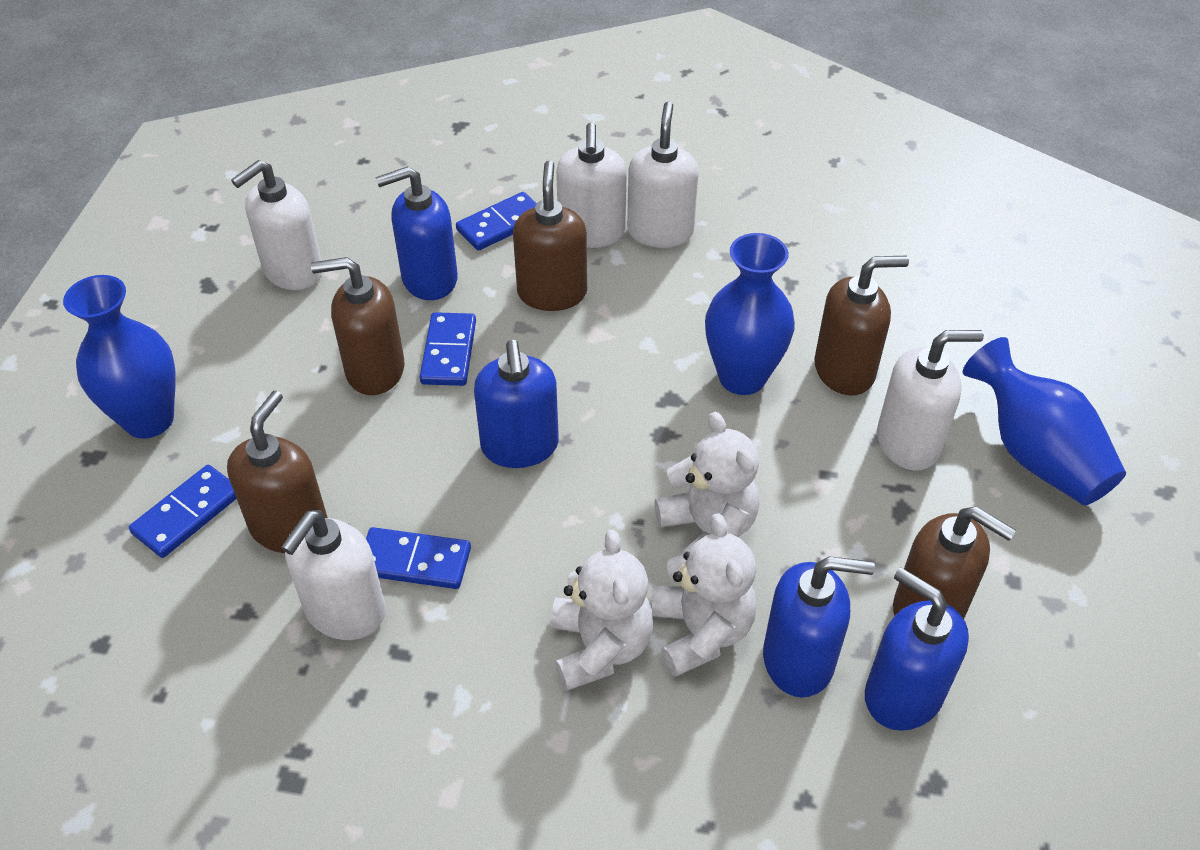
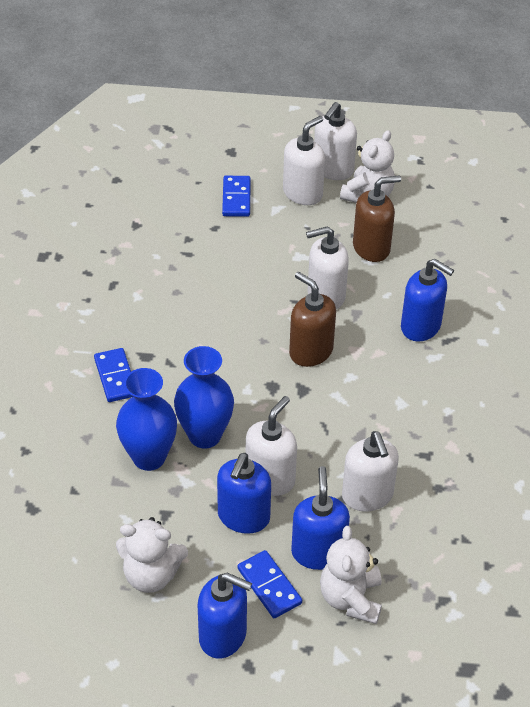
blue domino: 4 -> 3
blue vase: 3 -> 2
brown soap dispenser: 5 -> 2

